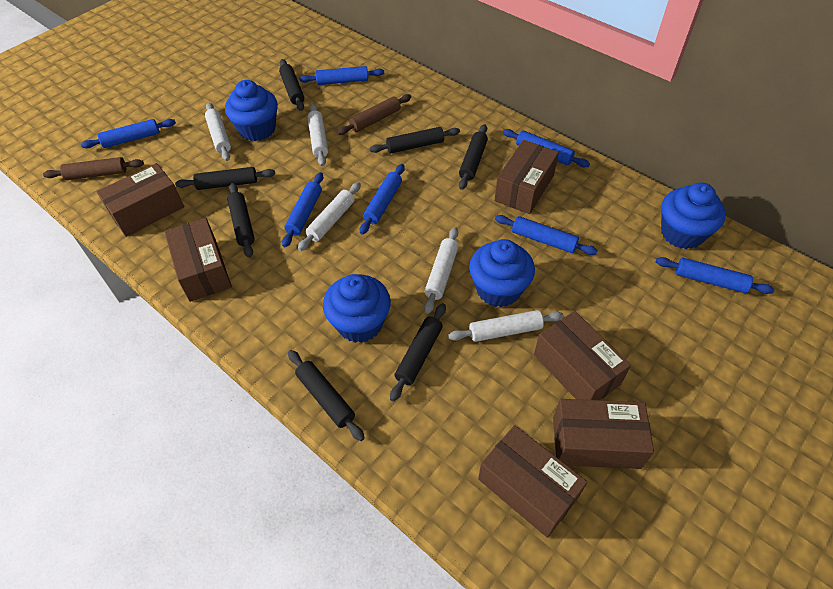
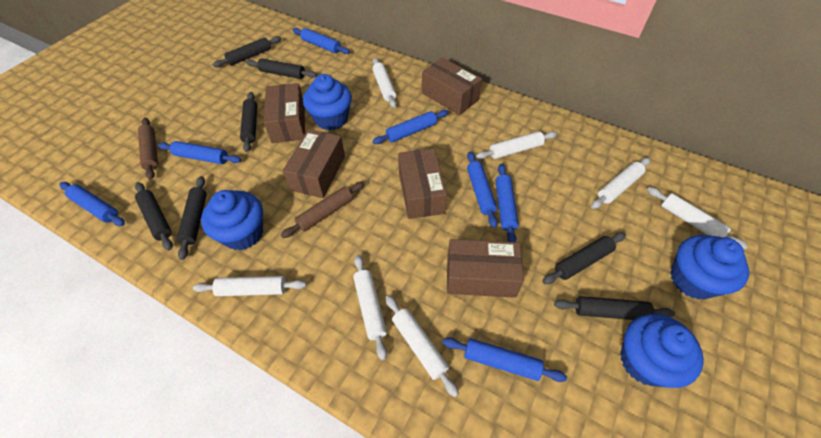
brown box: 6 -> 5
white rolling pin: 5 -> 7

